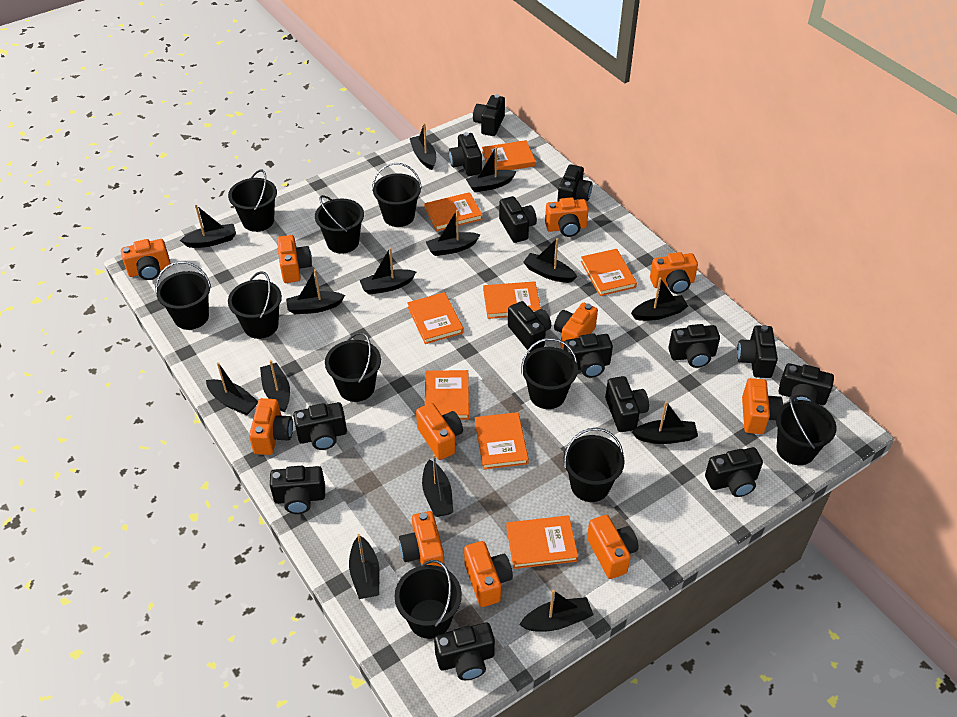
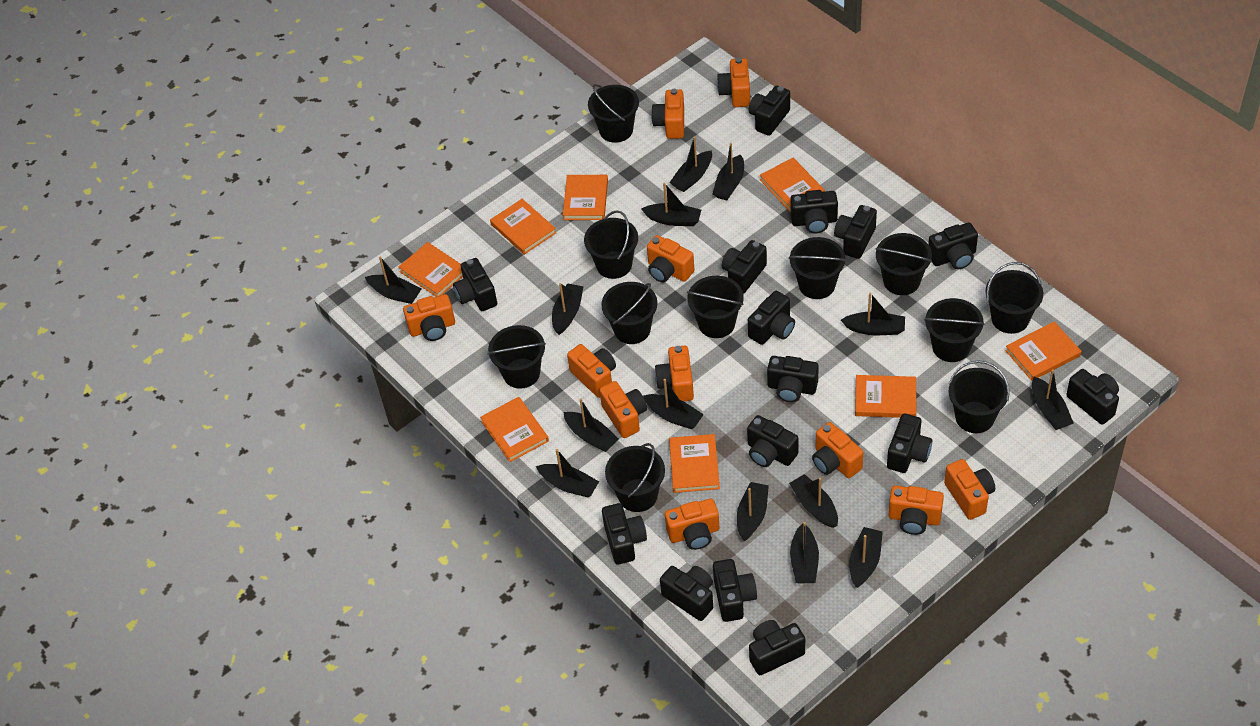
black bucket: 10 -> 11
black camera: 14 -> 15

